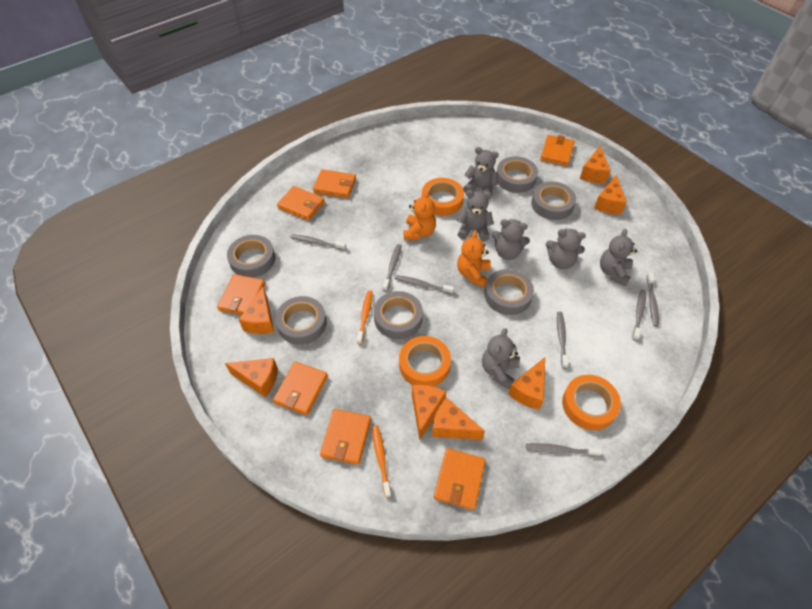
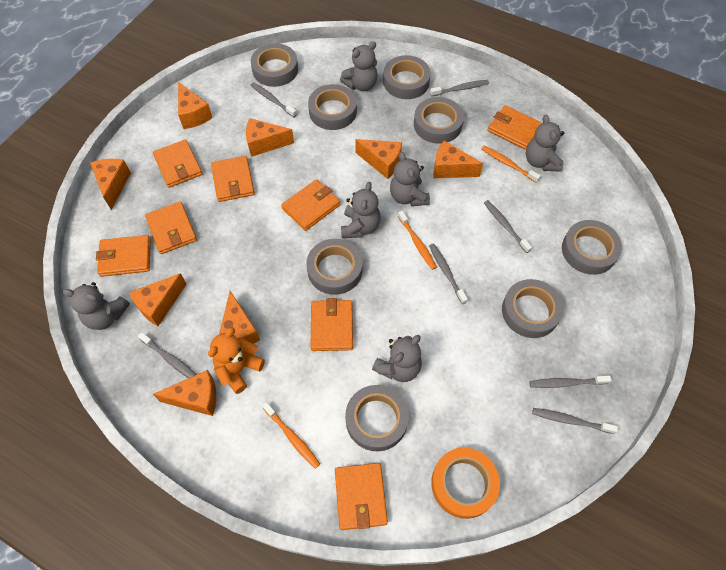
grey tape: 6 -> 8
orange cheese: 7 -> 8
orange tape: 3 -> 1
orange teddy bear: 2 -> 1
orange toothbrush: 2 -> 3
orange wallet: 7 -> 8

